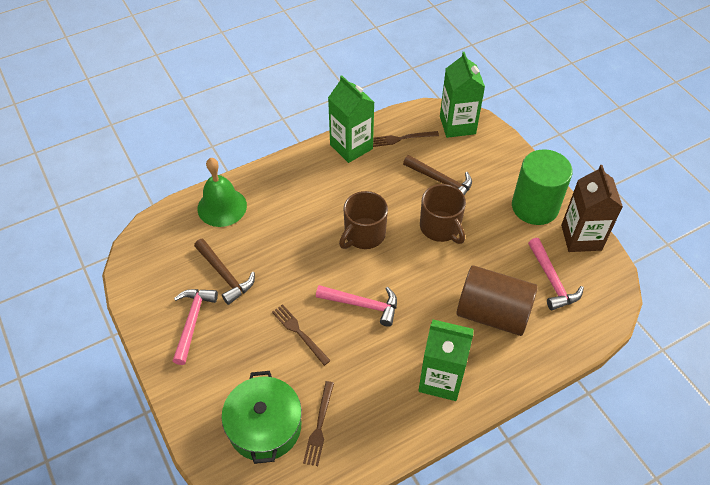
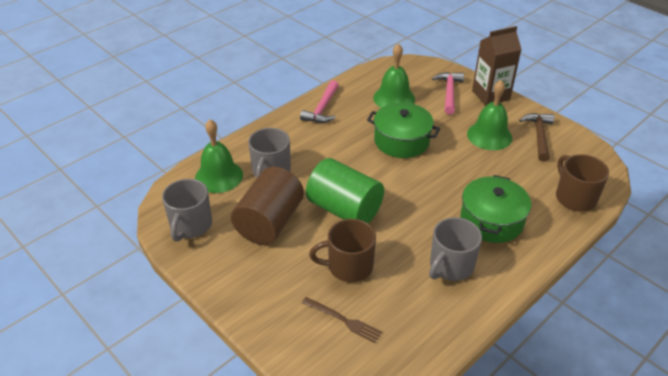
brown fork: 3 -> 1
brown hammer: 2 -> 1
green bell: 1 -> 3
green carton: 3 -> 0
green pot: 1 -> 2
grey mug: 0 -> 3
pink hammer: 3 -> 2

